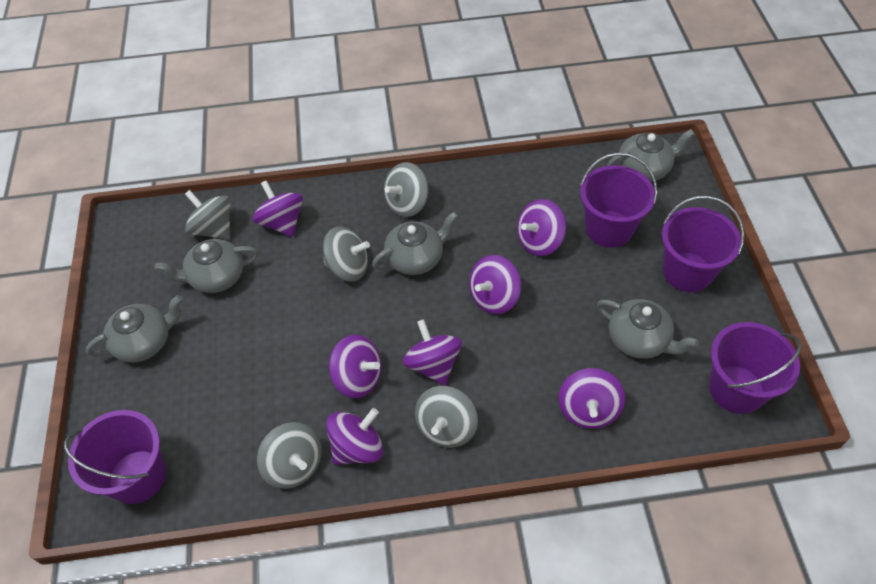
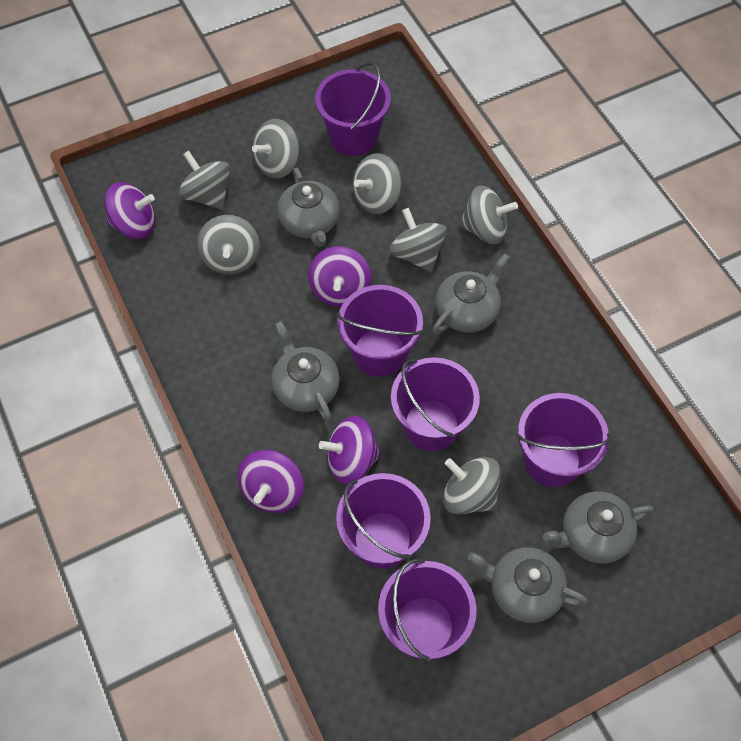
grey spinning top: 5 -> 7
purple bucket: 4 -> 6
purple spinning top: 7 -> 4

